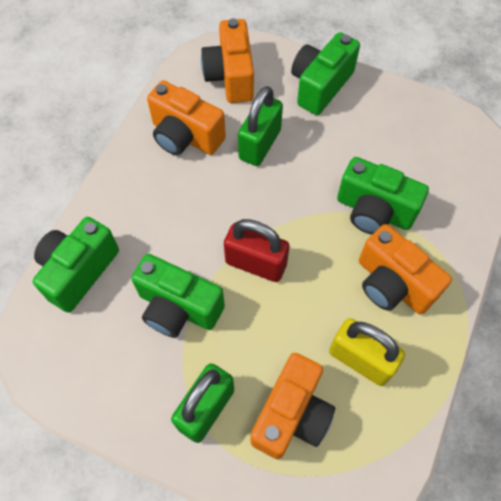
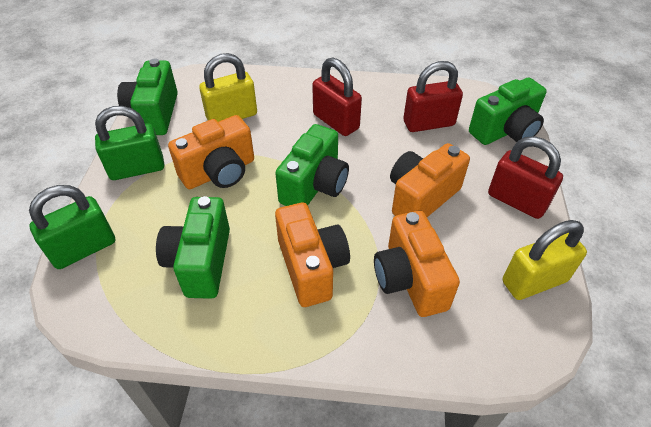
red padlock: 1 -> 3
yellow padlock: 1 -> 2

